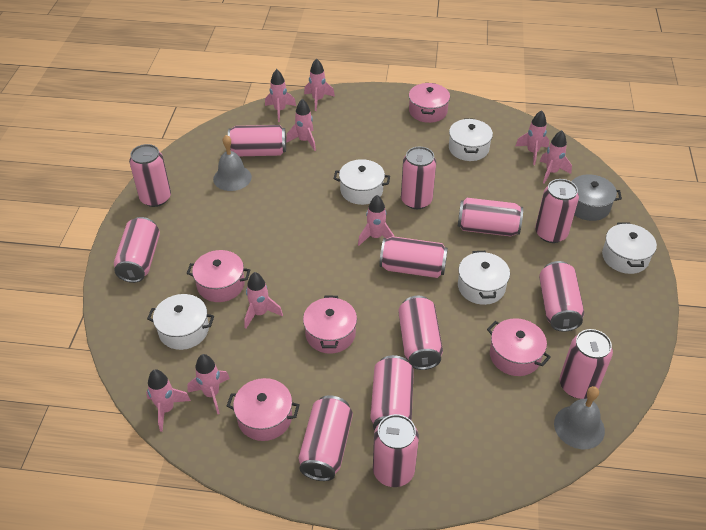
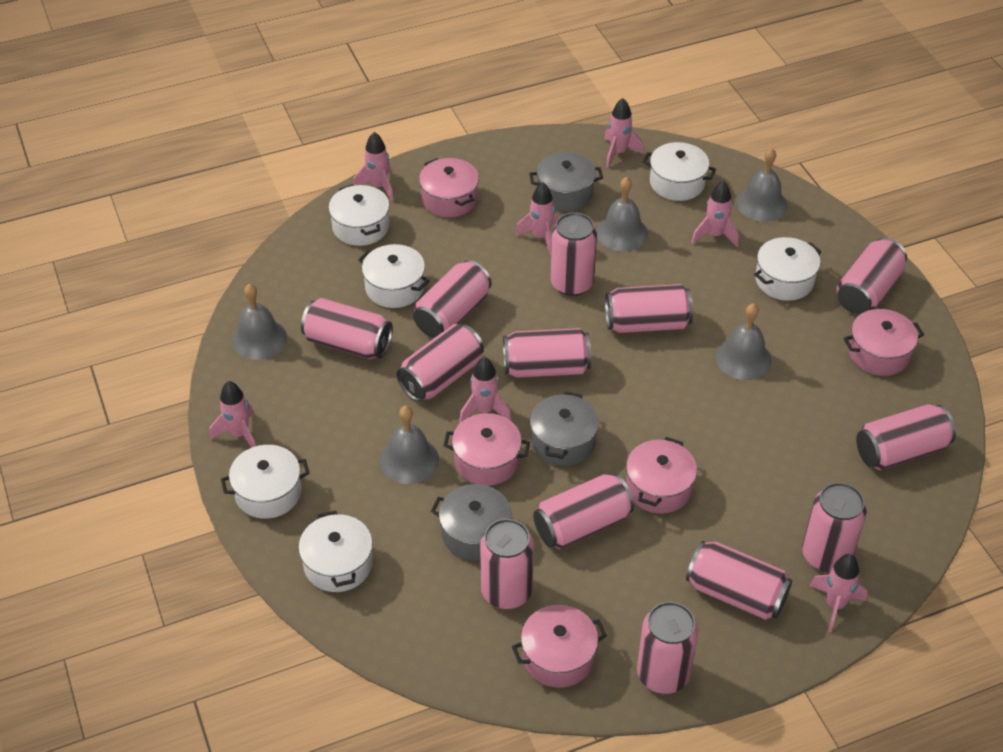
grey bell: 2 -> 5
grey pot: 1 -> 3
pink rocket: 9 -> 7
white pot: 5 -> 6

